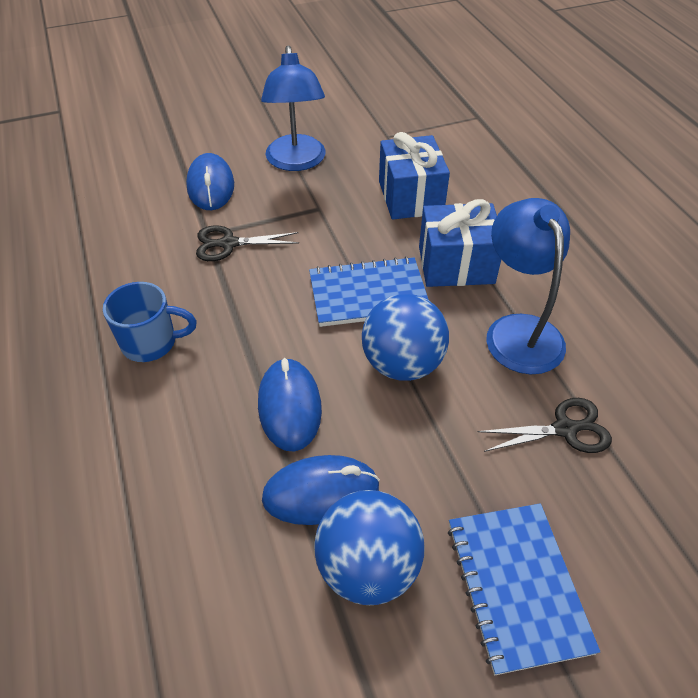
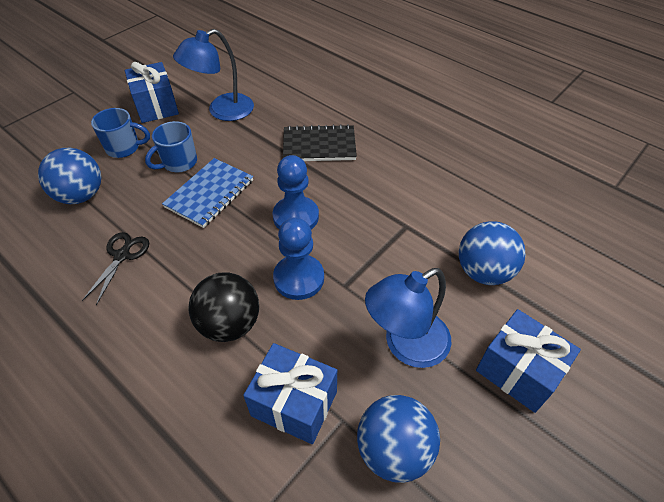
black ball: 0 -> 1
black notebook: 0 -> 1
black scissors: 2 -> 1
blue ball: 2 -> 3
blue gift: 2 -> 3
blue mouse: 3 -> 0
blue mug: 1 -> 2
blue notebook: 2 -> 1
blue pawn: 0 -> 2

